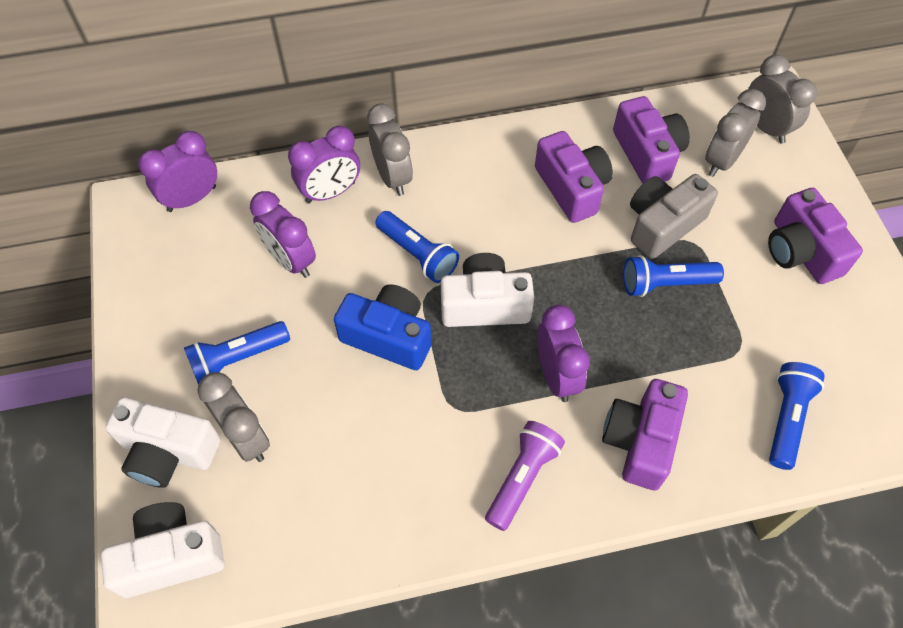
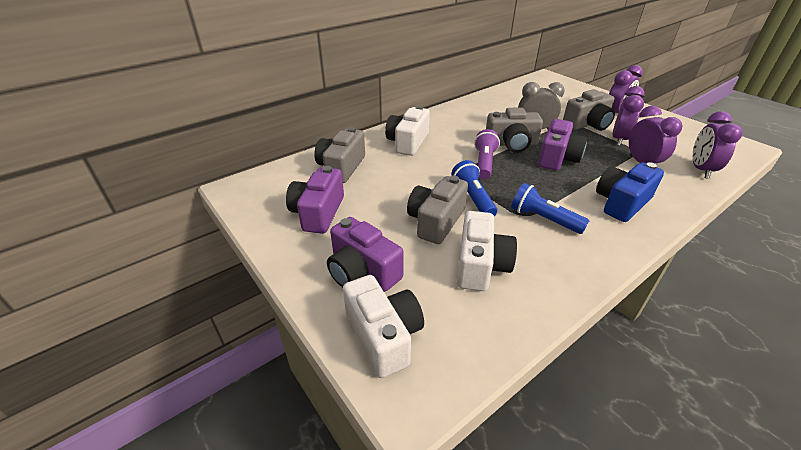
blue flashlight: 4 -> 2
grey camera: 1 -> 4
grey clock: 4 -> 1
purple camera: 4 -> 3

